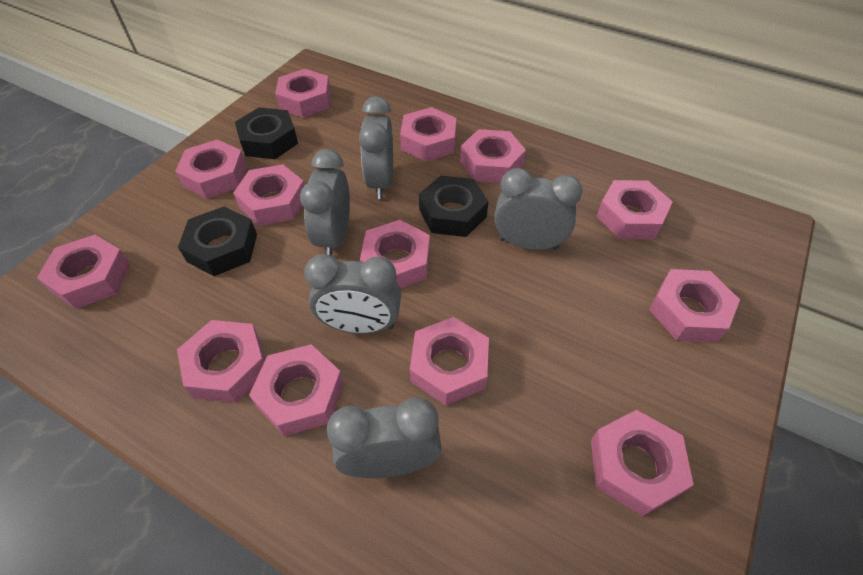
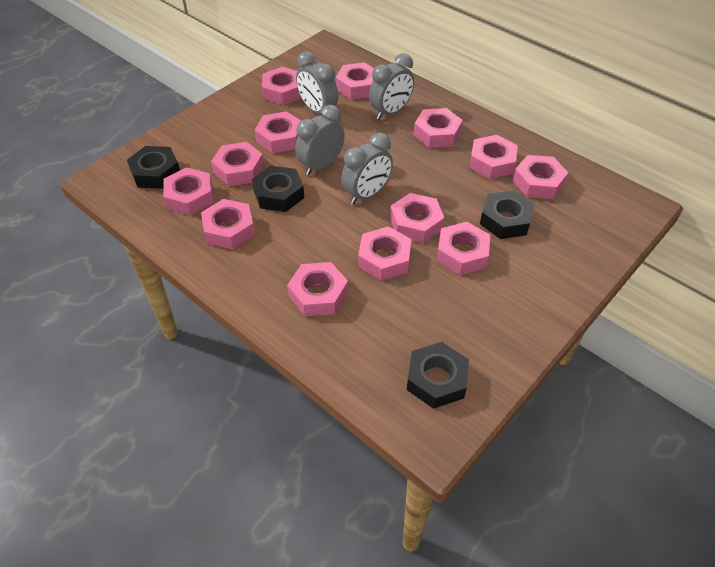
black nut: 3 -> 4
grey clock: 5 -> 4

